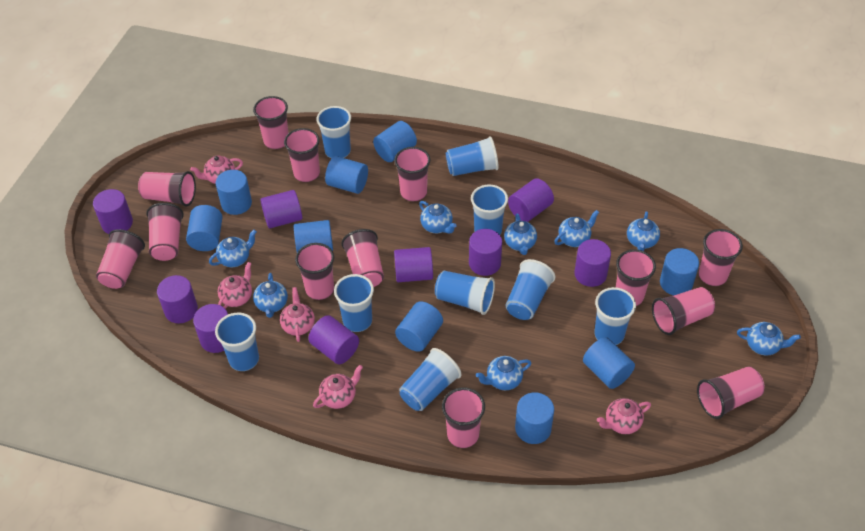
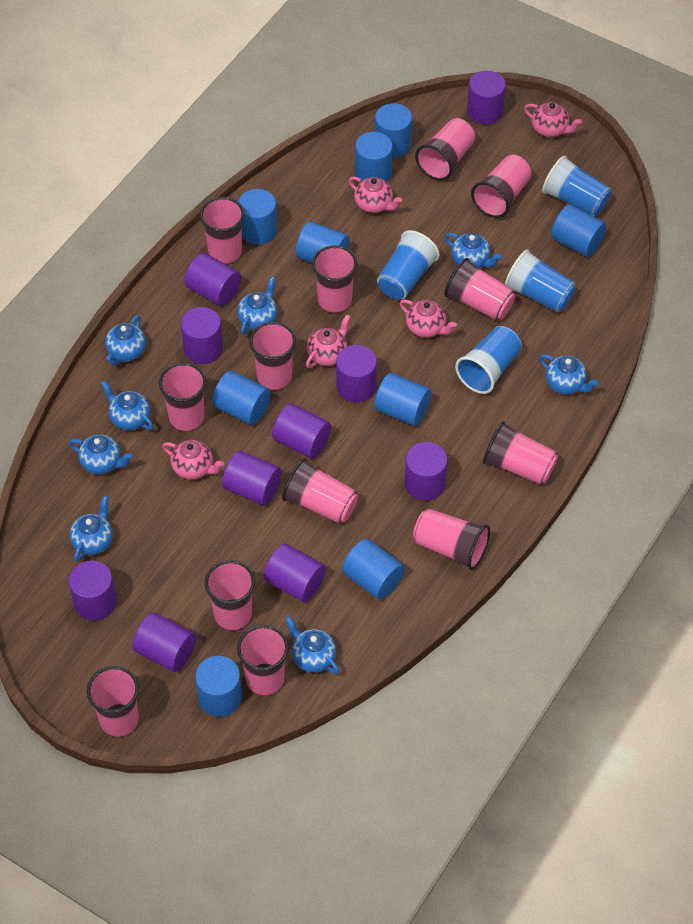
blue cup: 9 -> 4
purple cylinder: 9 -> 10

